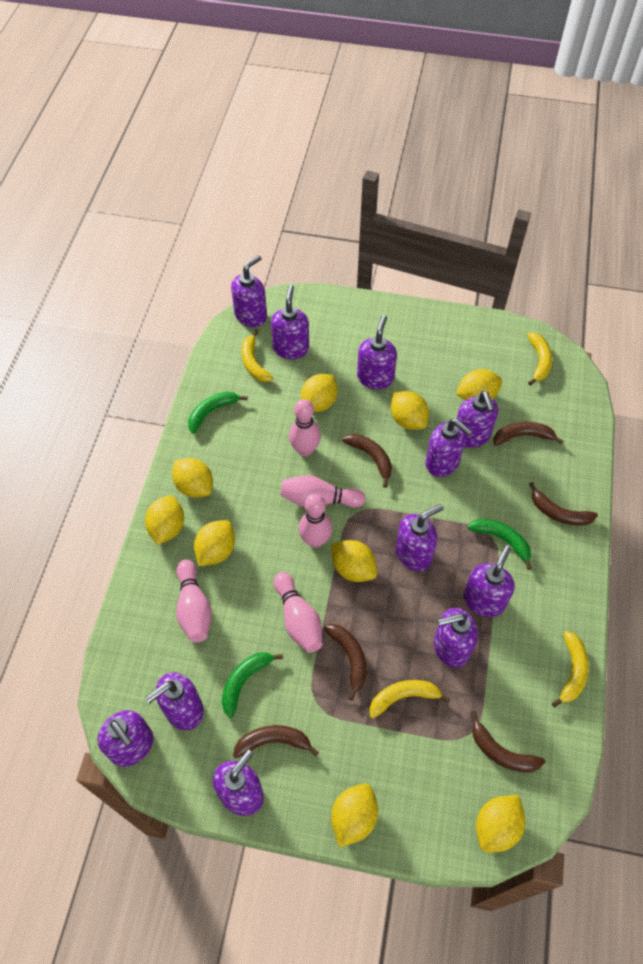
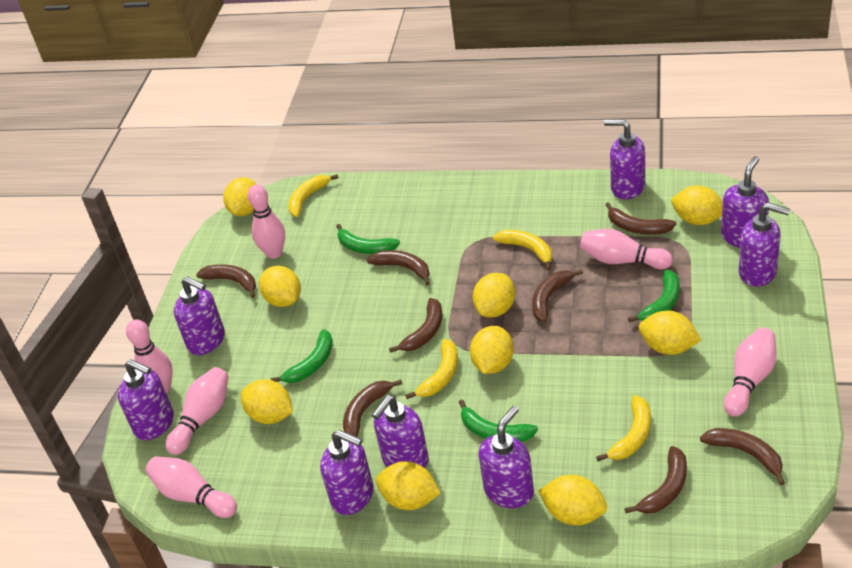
brown banana: 6 -> 8
green banana: 3 -> 4
pink bowling pin: 5 -> 6
purple soap dispenser: 11 -> 8

